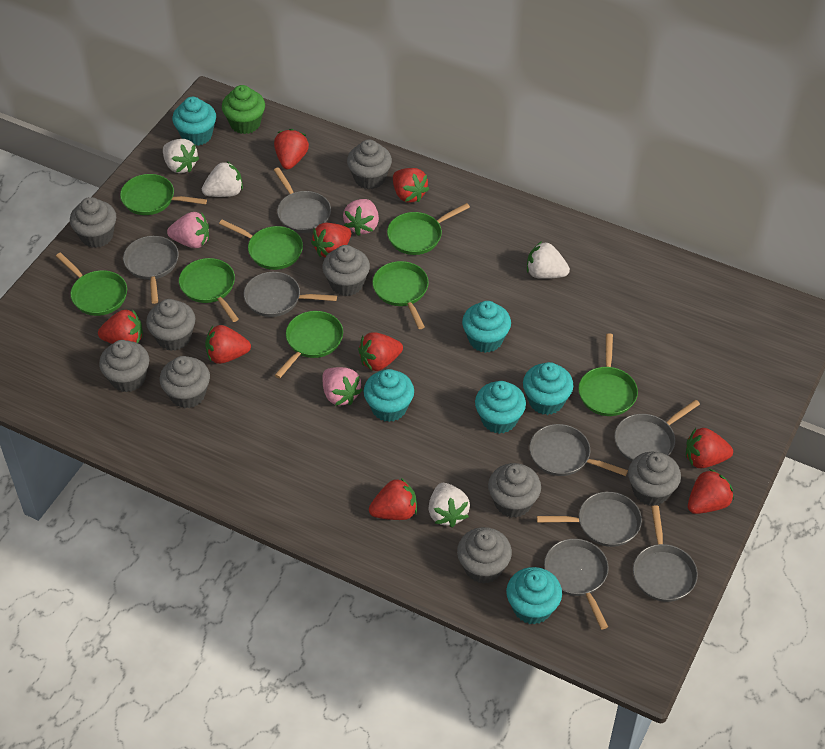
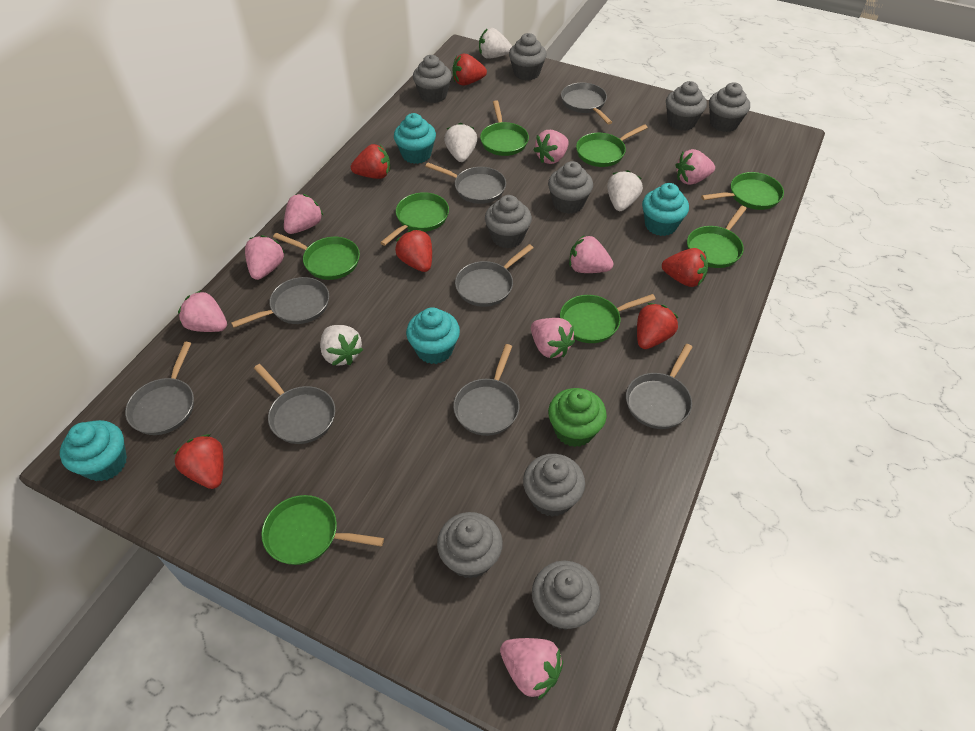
pink strawberry: 3 -> 8
red strawberry: 9 -> 6
turquoise cupcake: 6 -> 4

